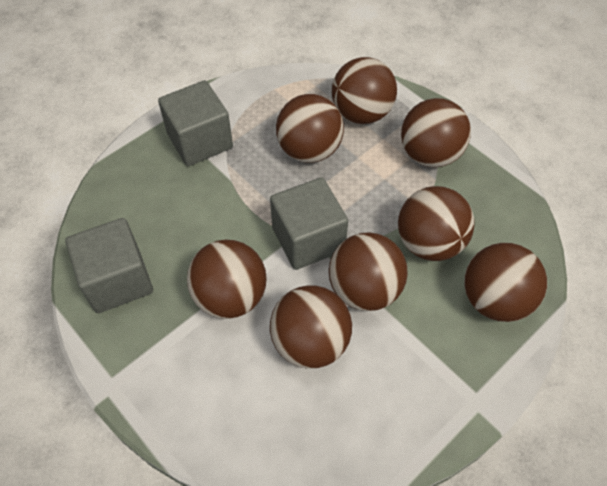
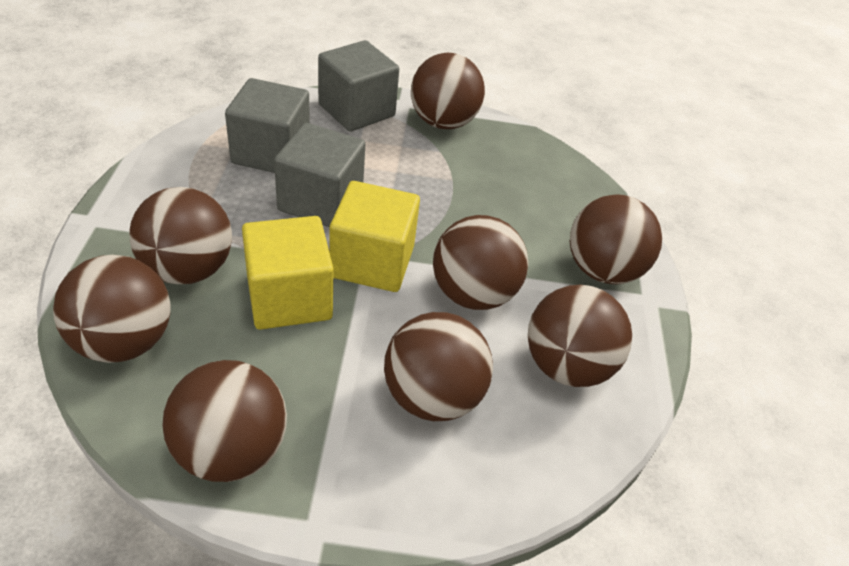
yellow cube: 0 -> 2

